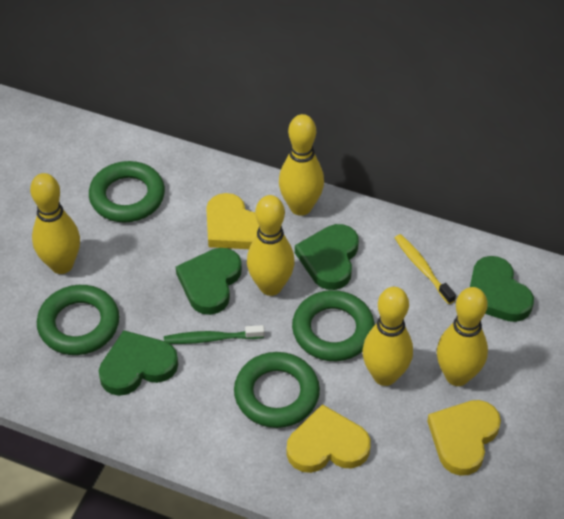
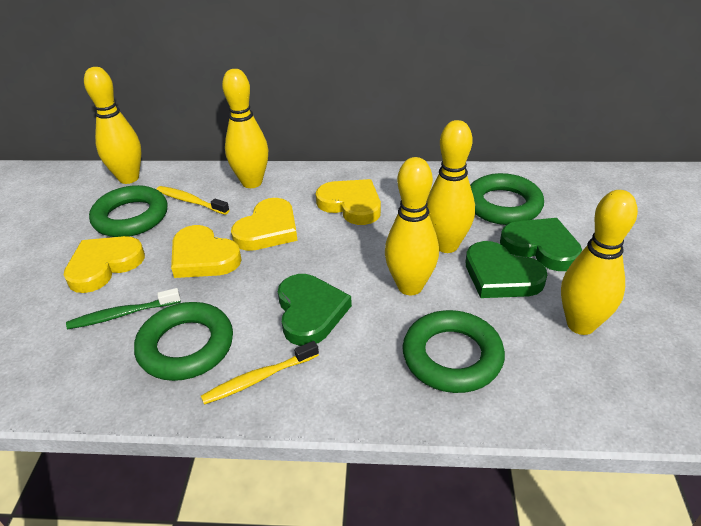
green heart: 4 -> 3
yellow heart: 3 -> 4
yellow toothbrush: 1 -> 2

